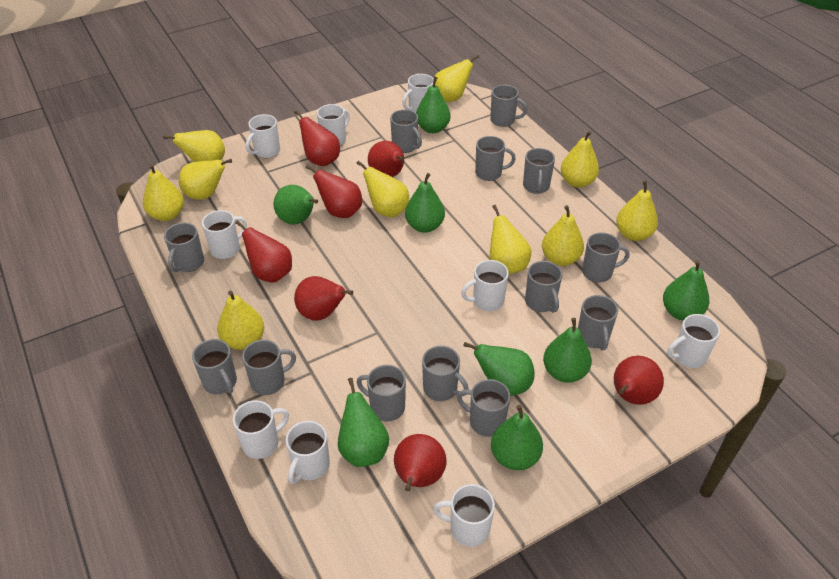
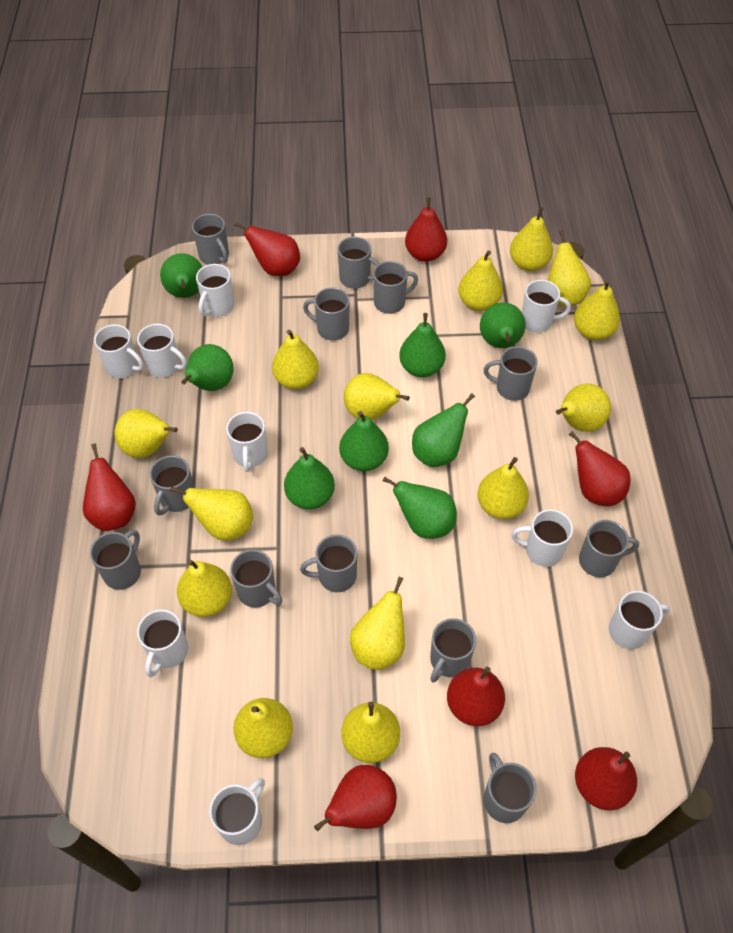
grey mug: 13 -> 12
yellow pear: 10 -> 14

